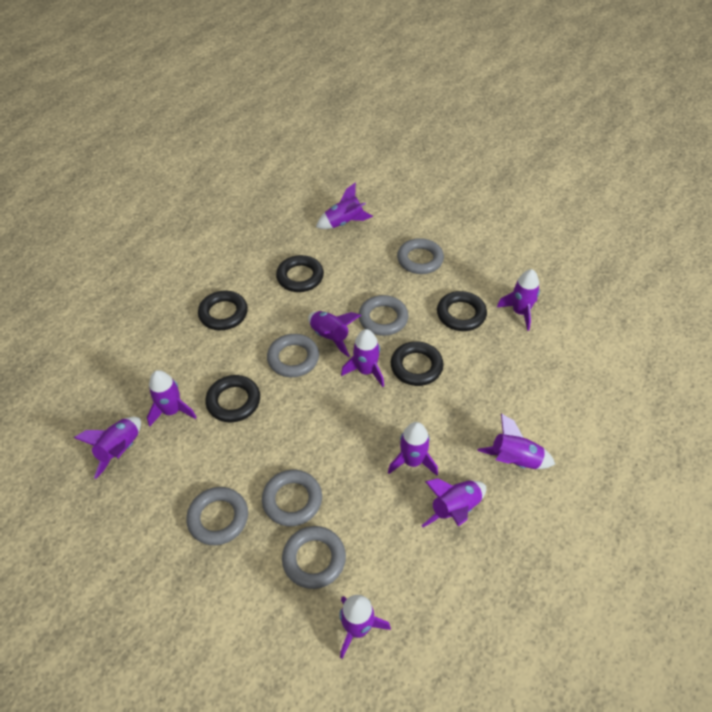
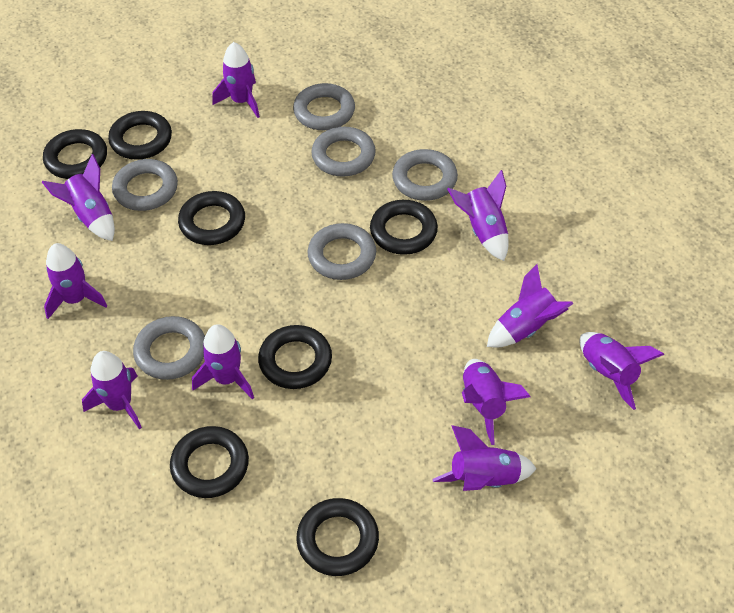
black ring: 5 -> 7

